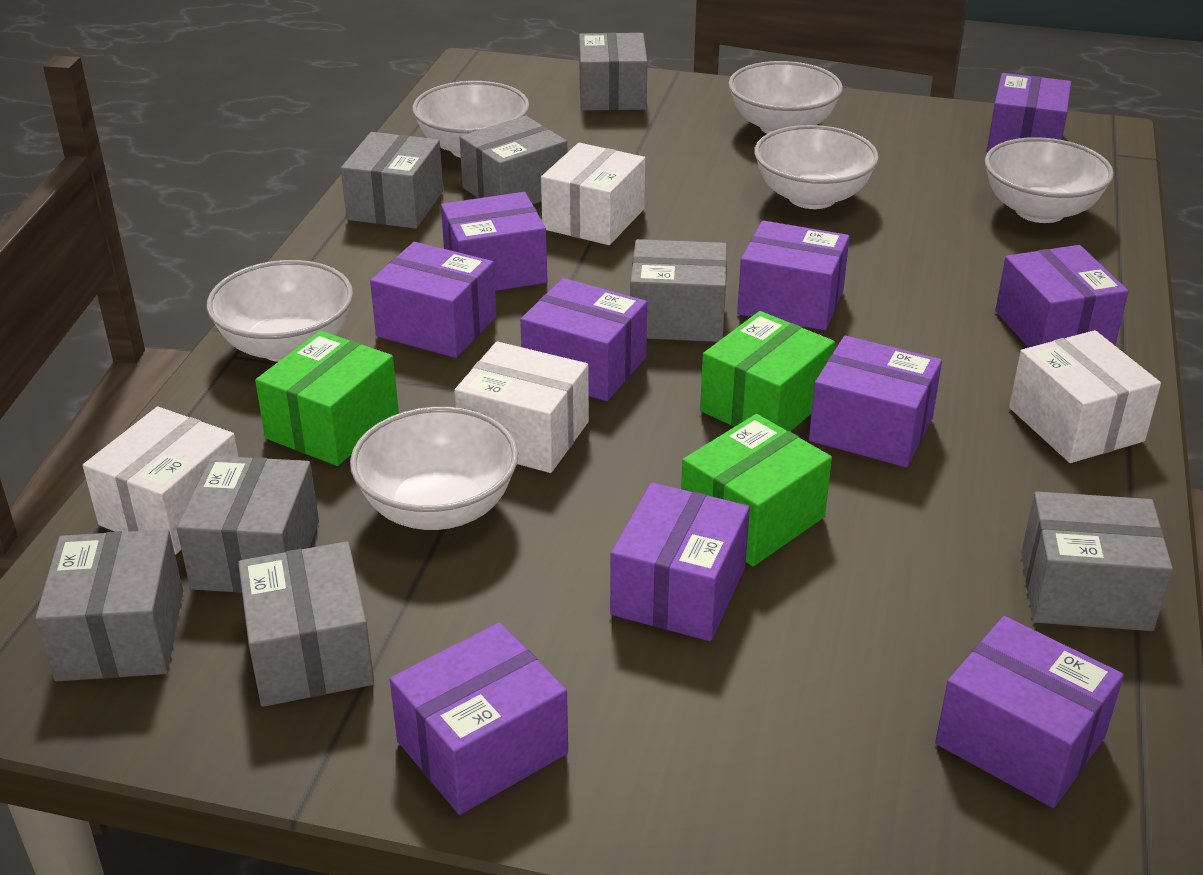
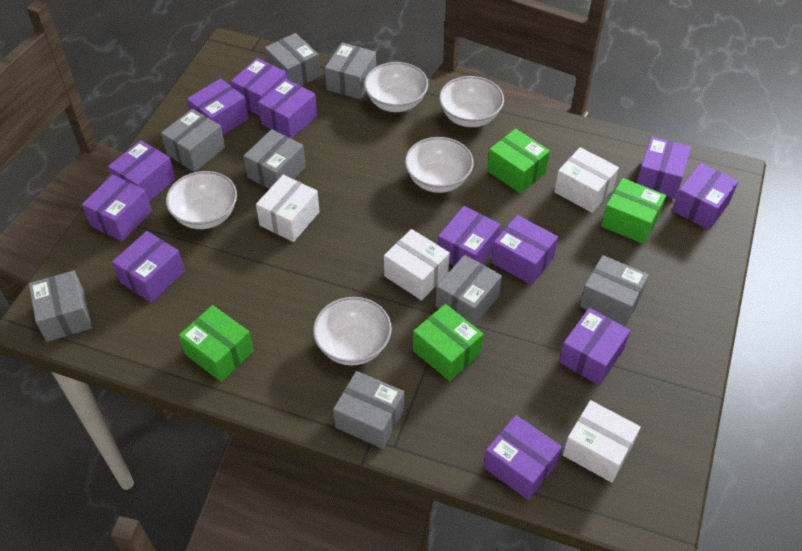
green box: 3 -> 4
purple box: 10 -> 12
white bowl: 6 -> 5

